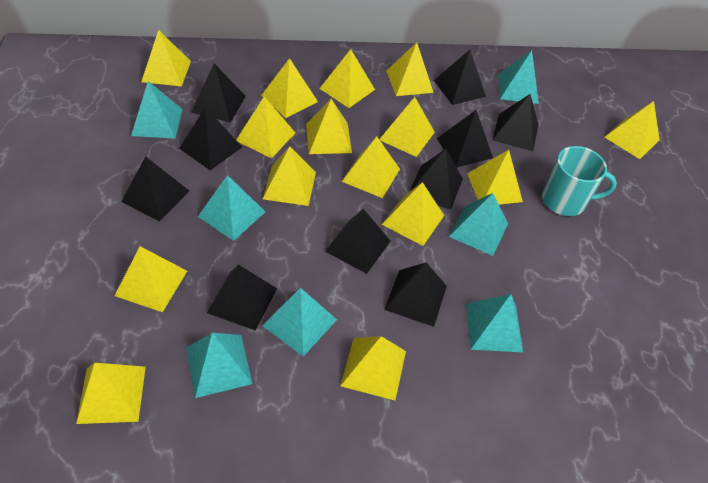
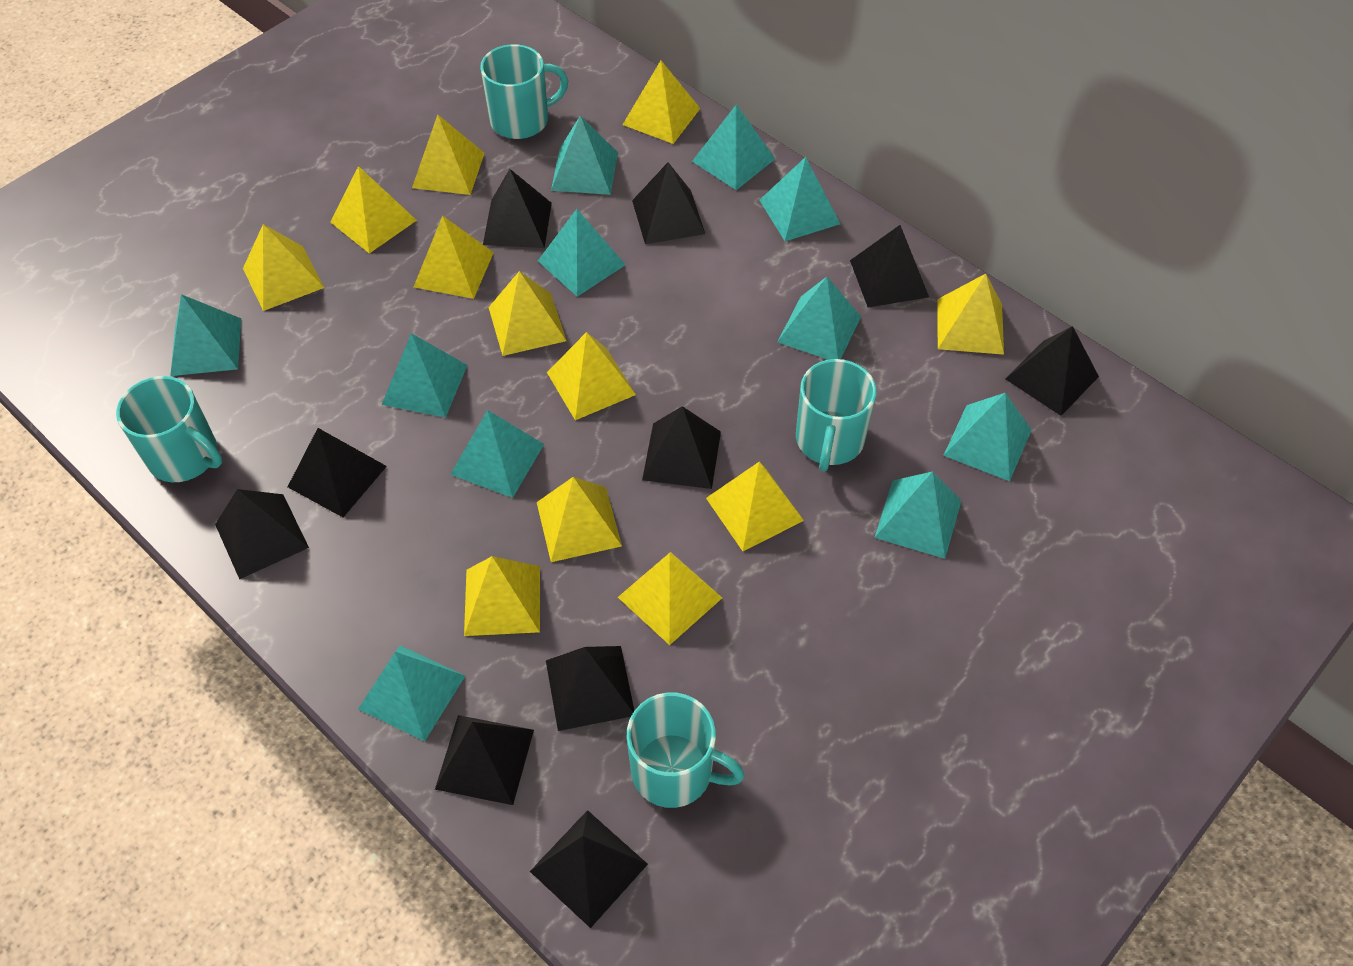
turquoise mug: 1 -> 4
turquoise pyramid: 7 -> 11
yellow pyramid: 15 -> 12

